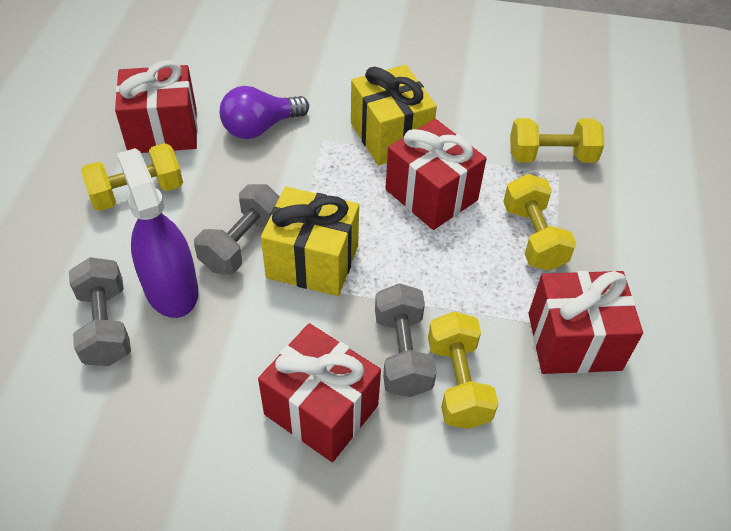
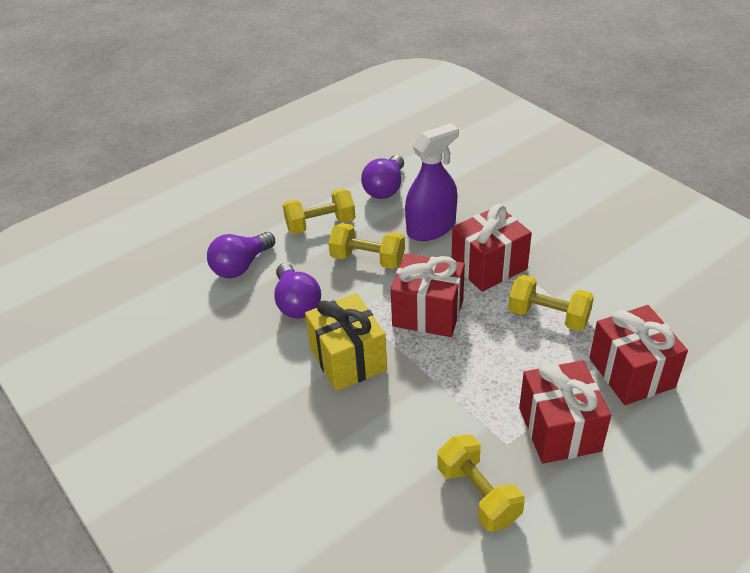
grey dumbbell: 3 -> 0
purple light bulb: 1 -> 3
yellow gift: 2 -> 1

